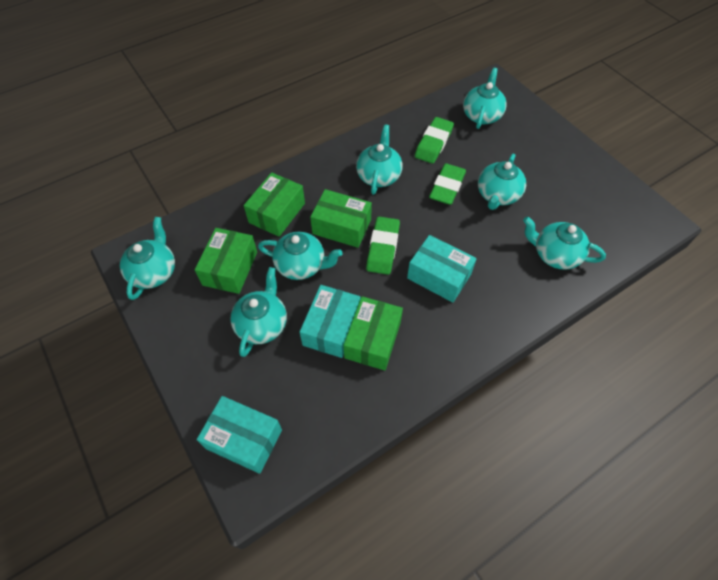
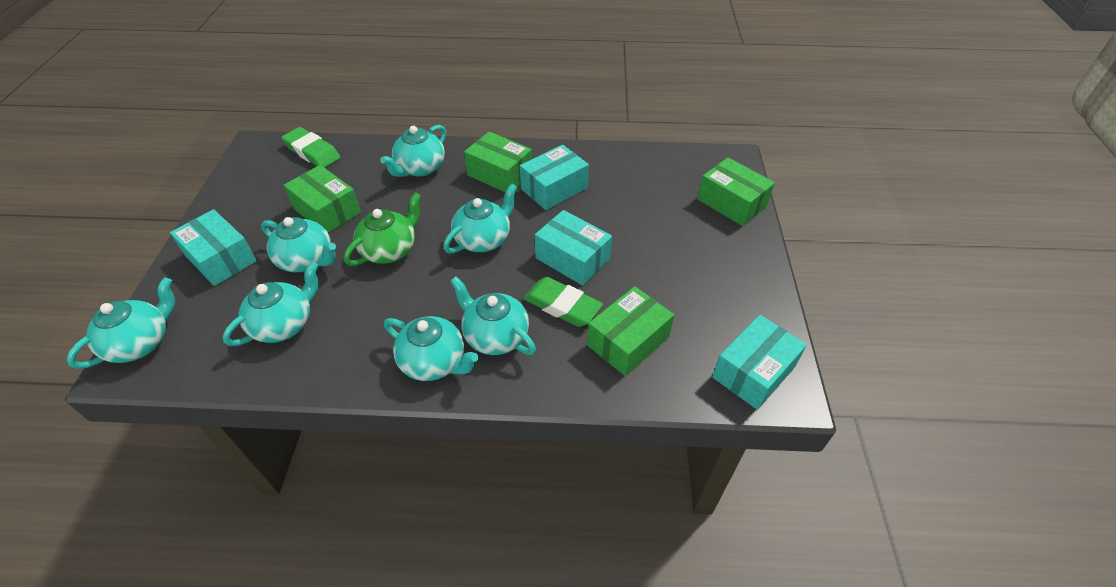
green eraser: 3 -> 2
green teapot: 0 -> 1
turquoise box: 3 -> 4

